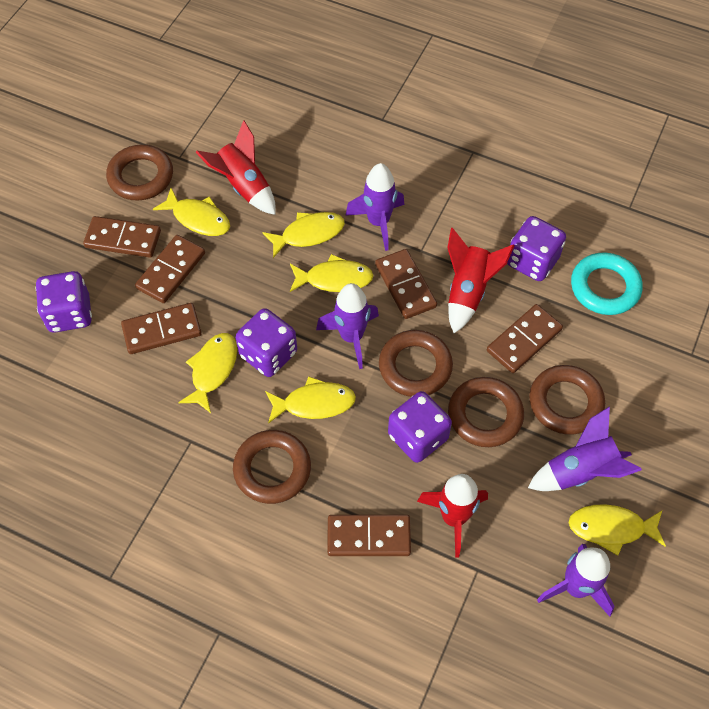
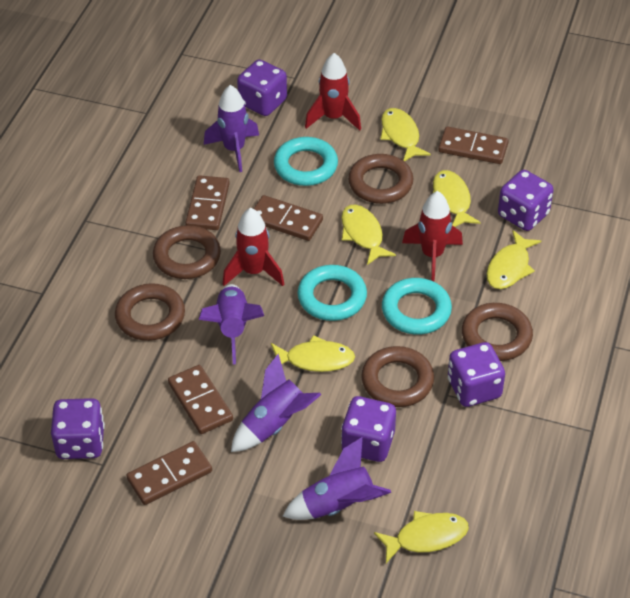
brown domino: 6 -> 5
purple dice: 4 -> 5
turquoise ring: 1 -> 3

